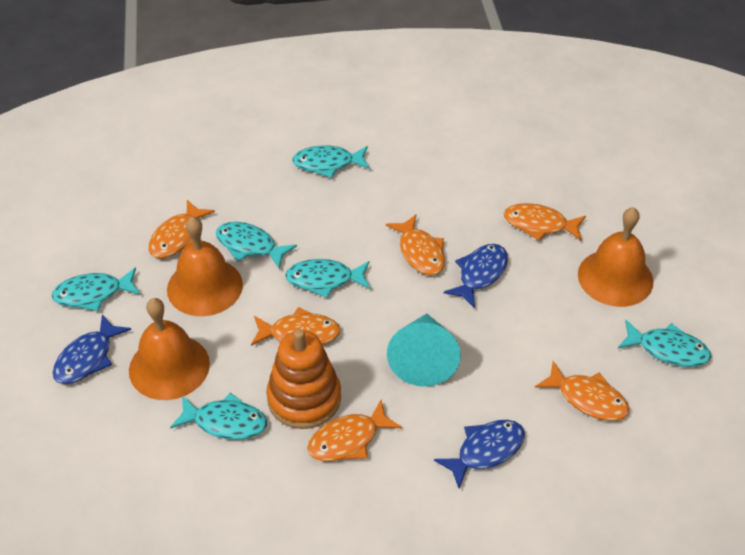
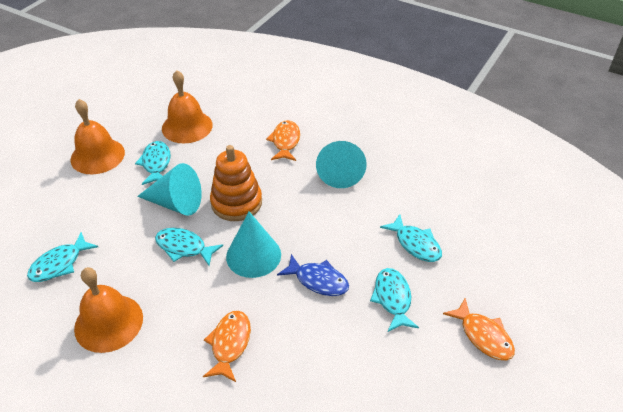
blue fish: 3 -> 1
orange fish: 6 -> 3
turquoise cone: 1 -> 3
turquoise fish: 6 -> 5

